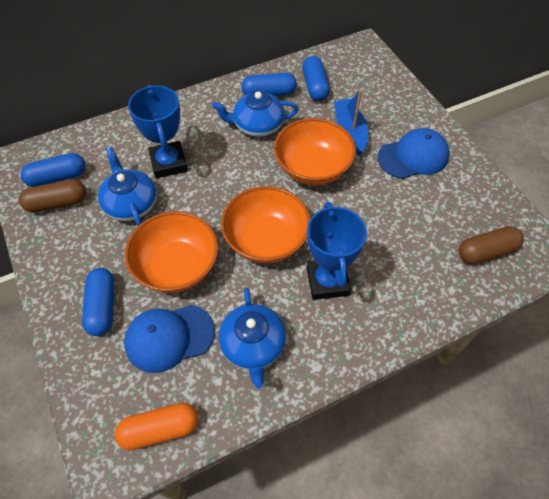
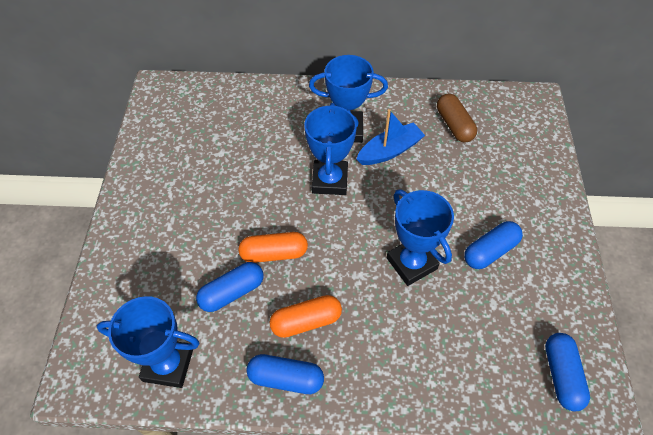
blue cap: 2 -> 0
blue teapot: 3 -> 0
blue trophy: 2 -> 4
brown capsule: 2 -> 1
orange bowl: 3 -> 0
orange capsule: 1 -> 2

